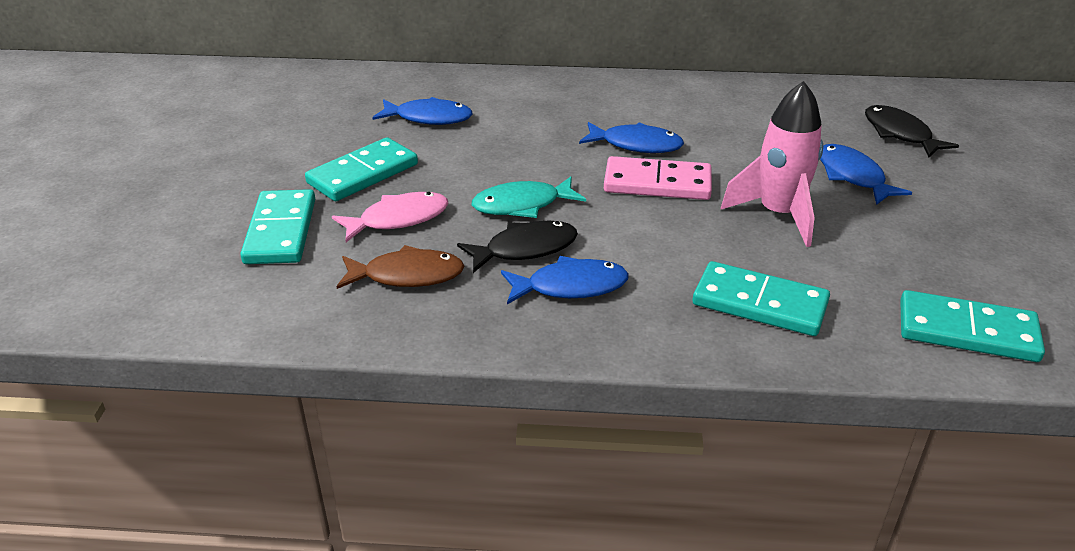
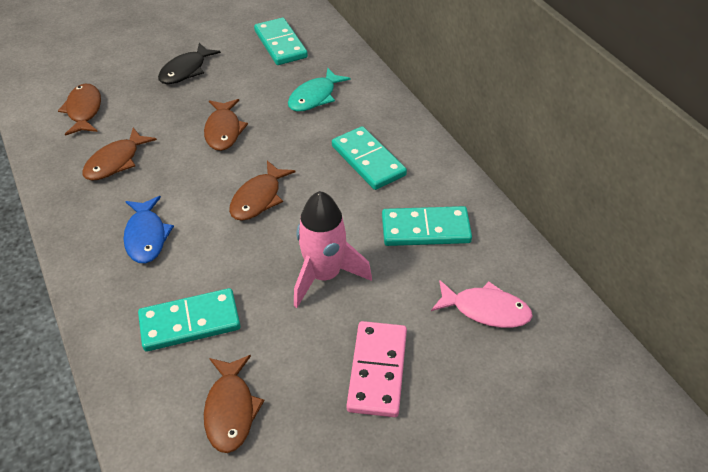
black fish: 2 -> 1
blue fish: 4 -> 1
brown fish: 1 -> 5

